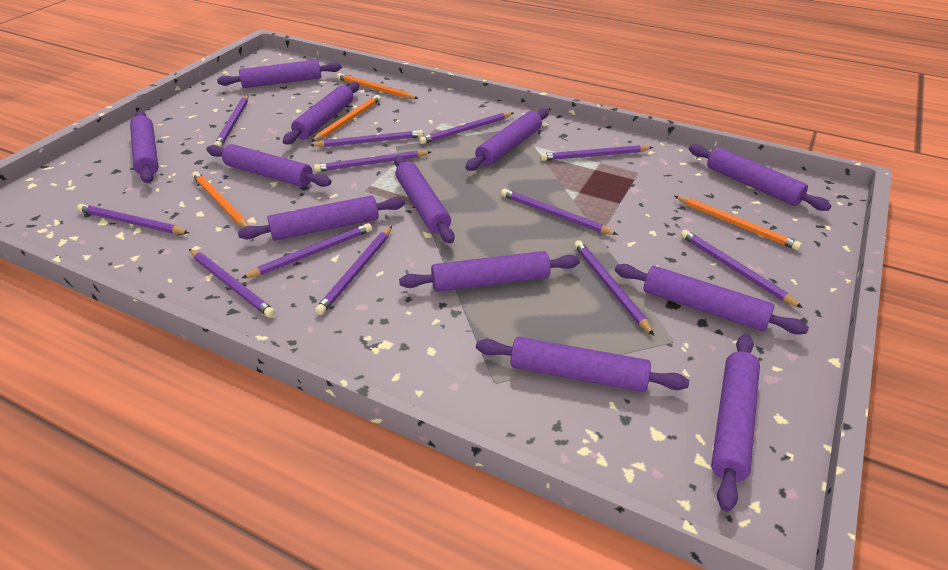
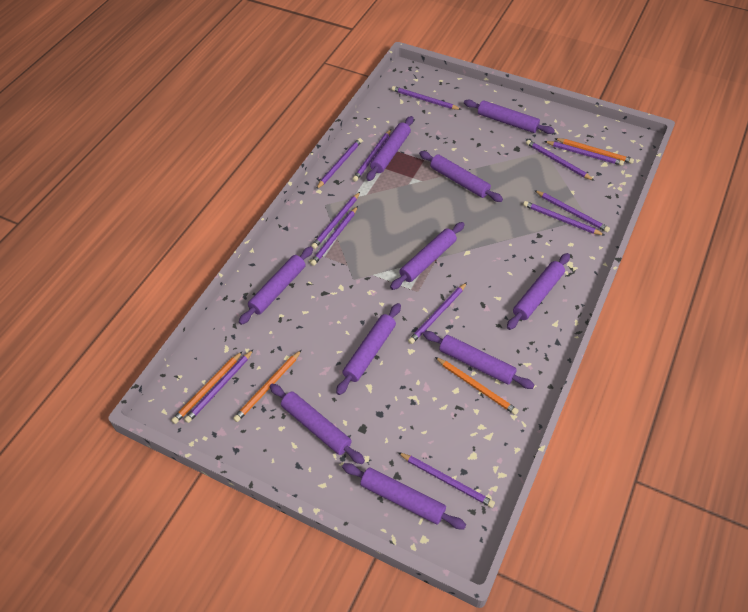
purple rolling pin: 12 -> 10

